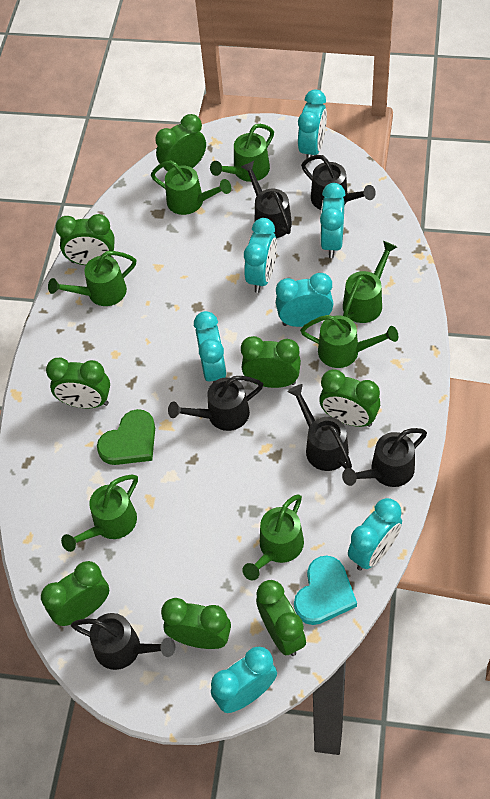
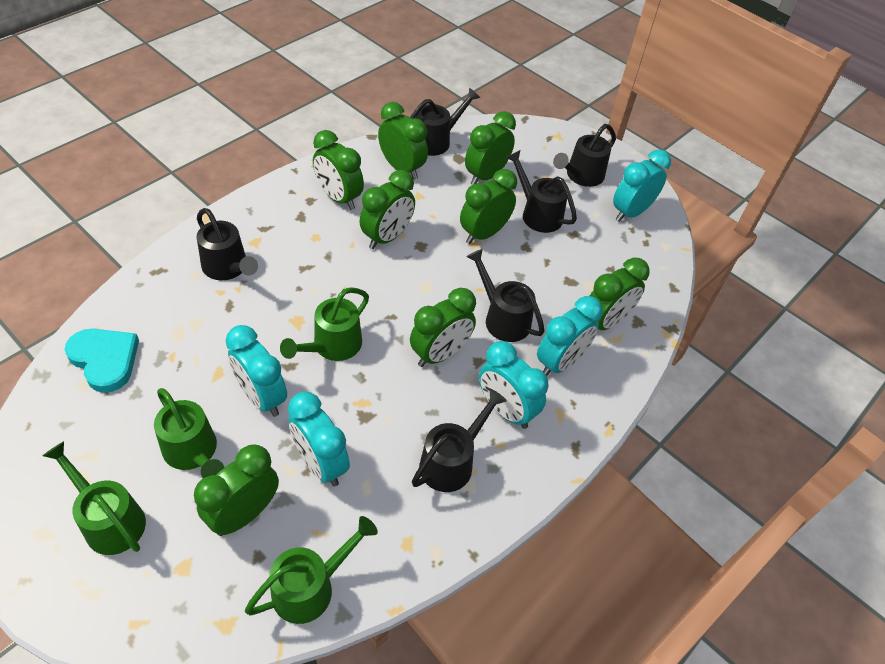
green heart: 1 -> 0
green watering can: 7 -> 4
turquoise clock: 7 -> 5

